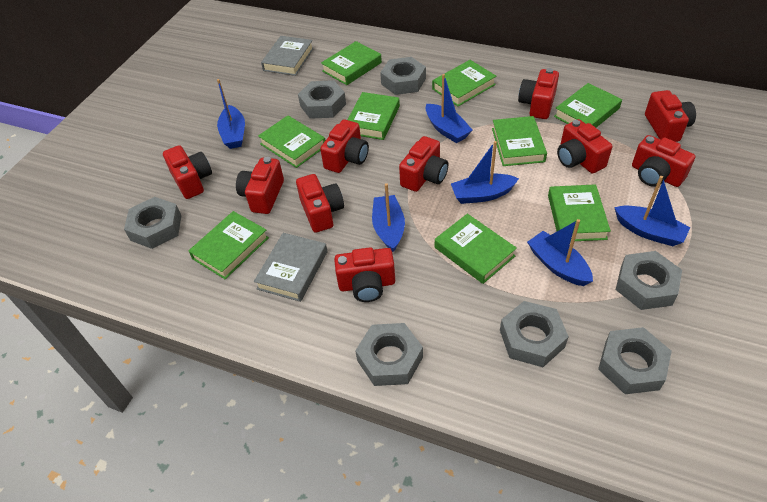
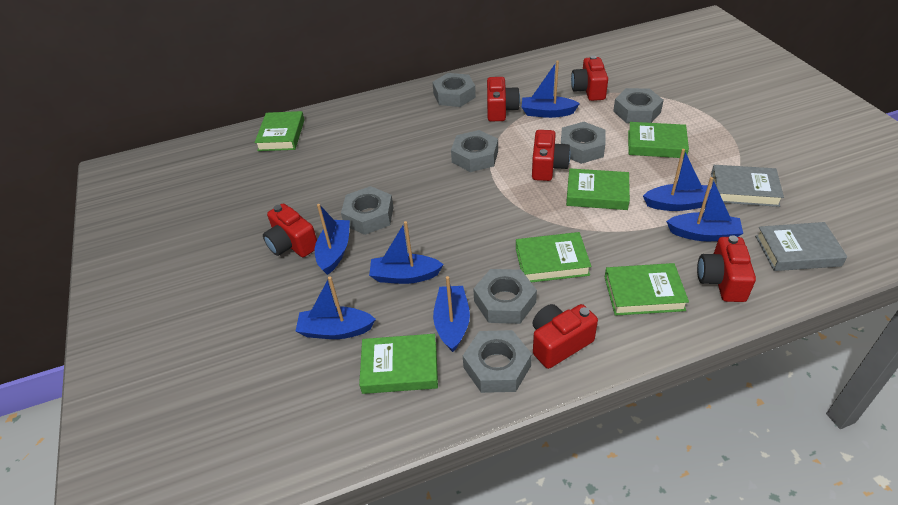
blue boat: 6 -> 7
green book: 9 -> 6
red camera: 10 -> 6

